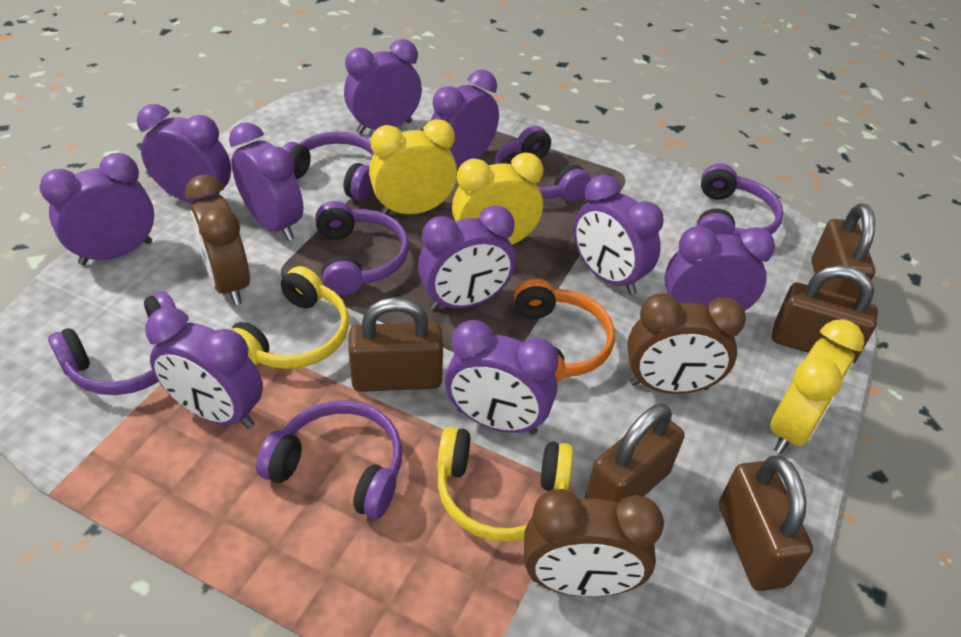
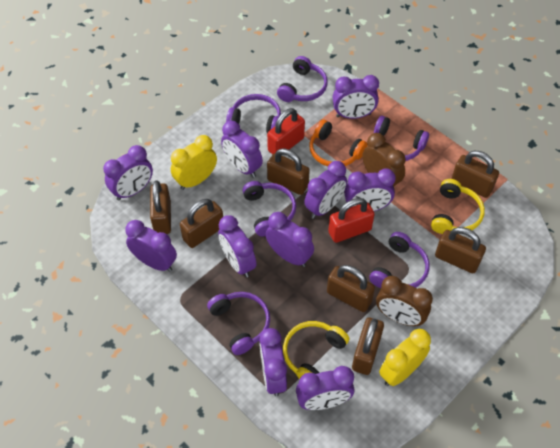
brown clock: 3 -> 2
brown padlock: 5 -> 7
red padlock: 0 -> 2
yellow clock: 3 -> 2

